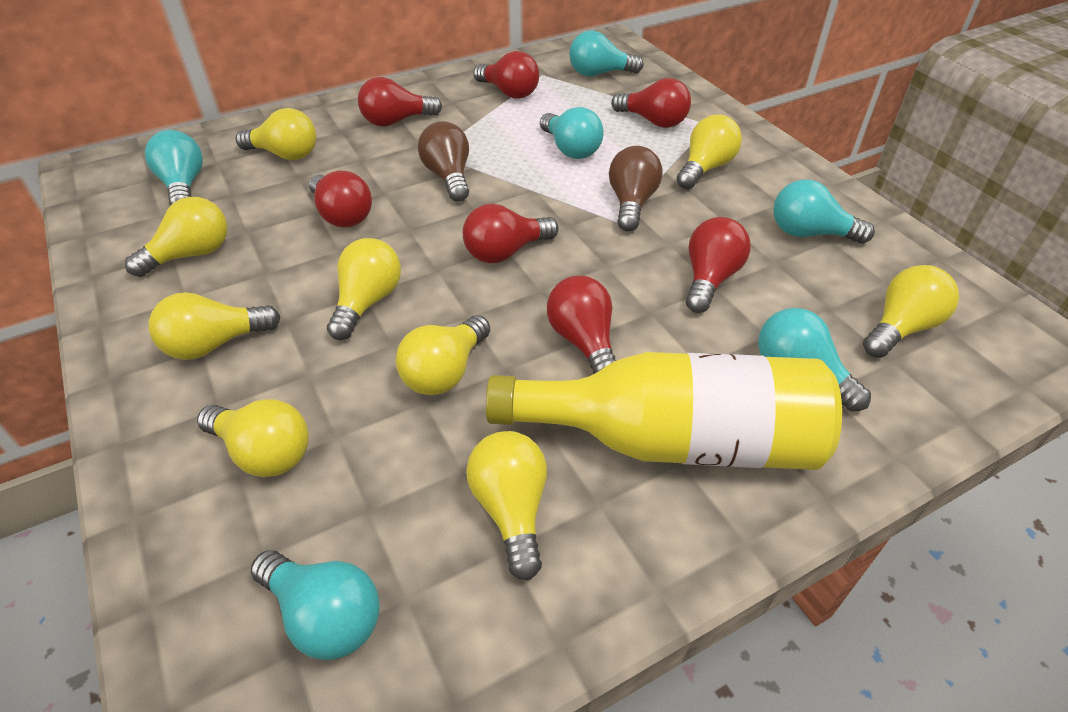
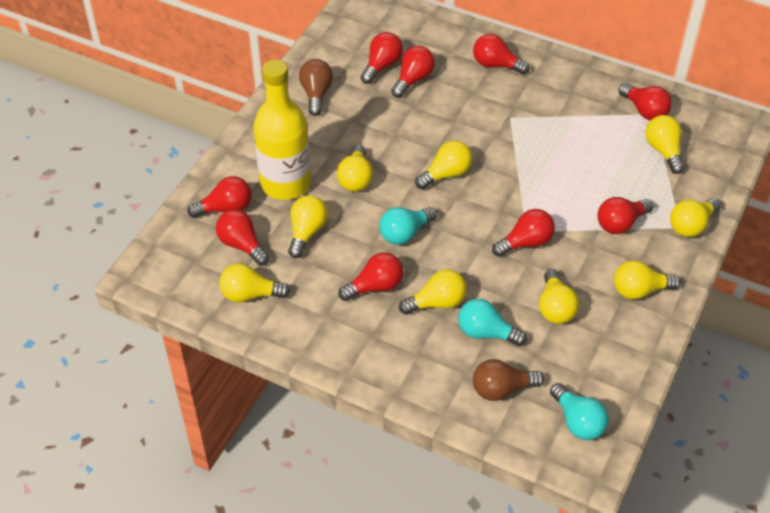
red light bulb: 7 -> 9
turquoise light bulb: 6 -> 3

